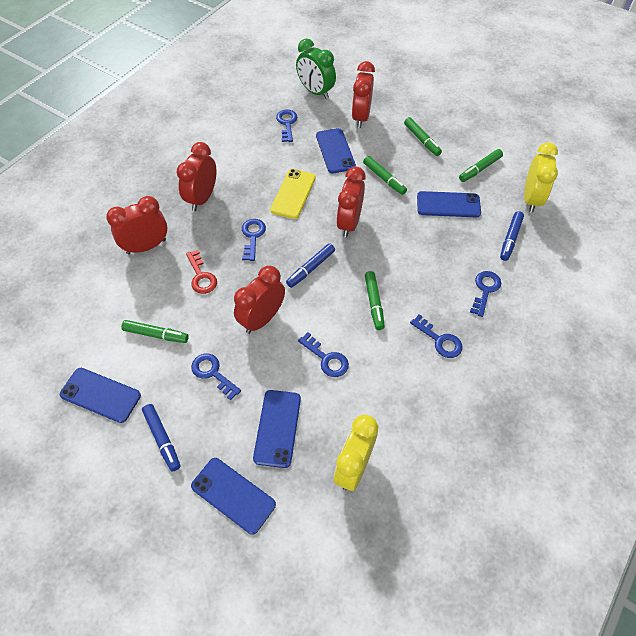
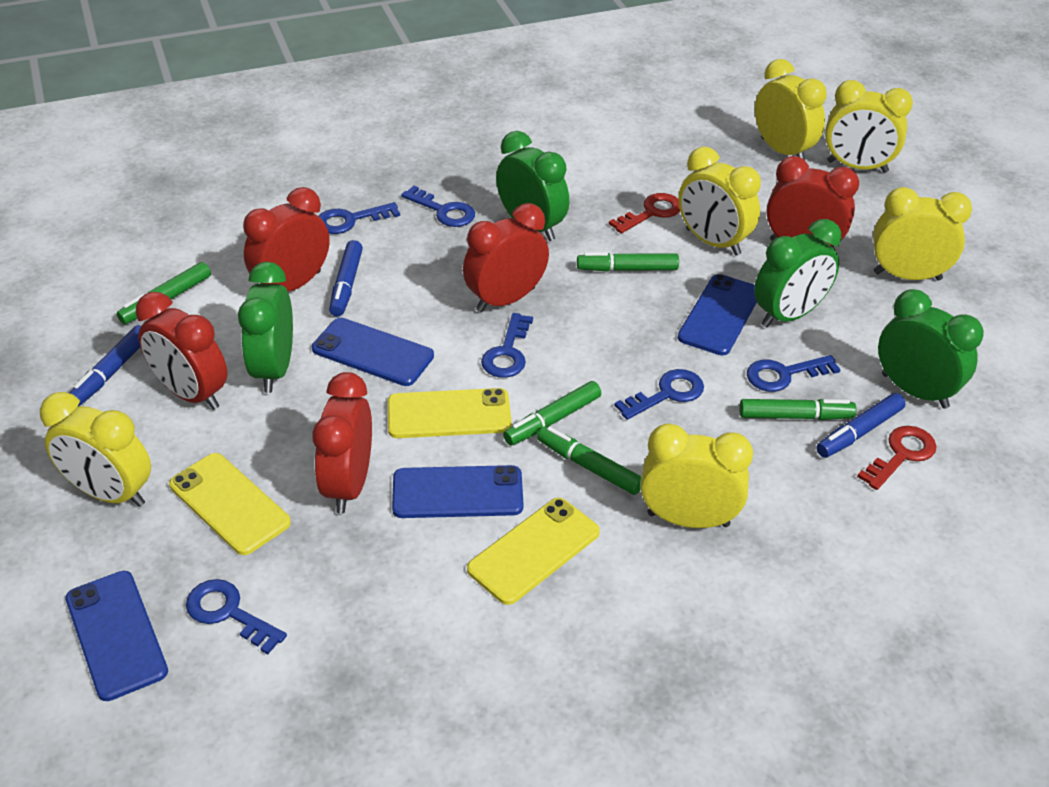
blue phone: 5 -> 4
green clock: 1 -> 4
red key: 1 -> 2
yellow clock: 2 -> 6
yellow phone: 1 -> 3

